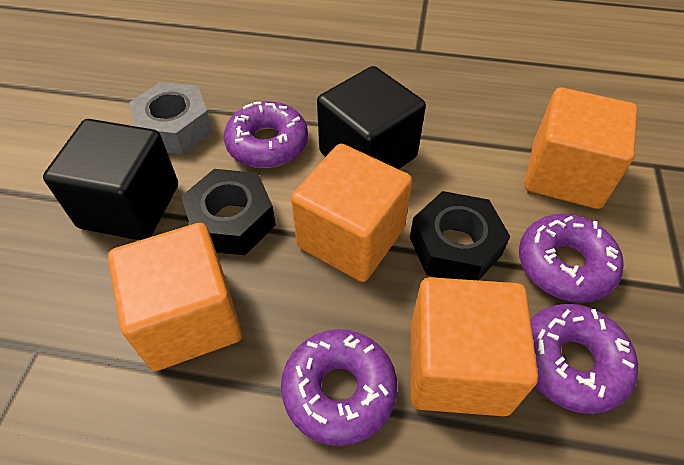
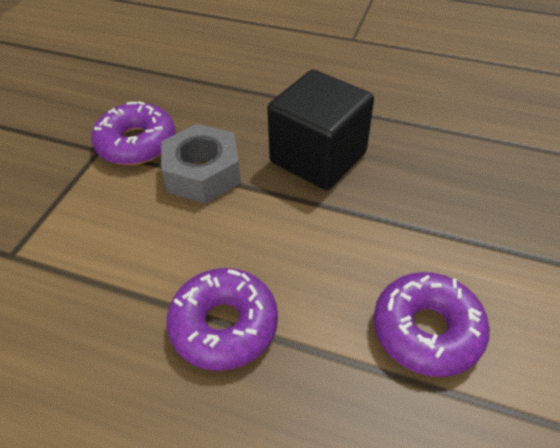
black cube: 2 -> 1
black nut: 2 -> 0
orange cube: 4 -> 0
purple donut: 4 -> 3

